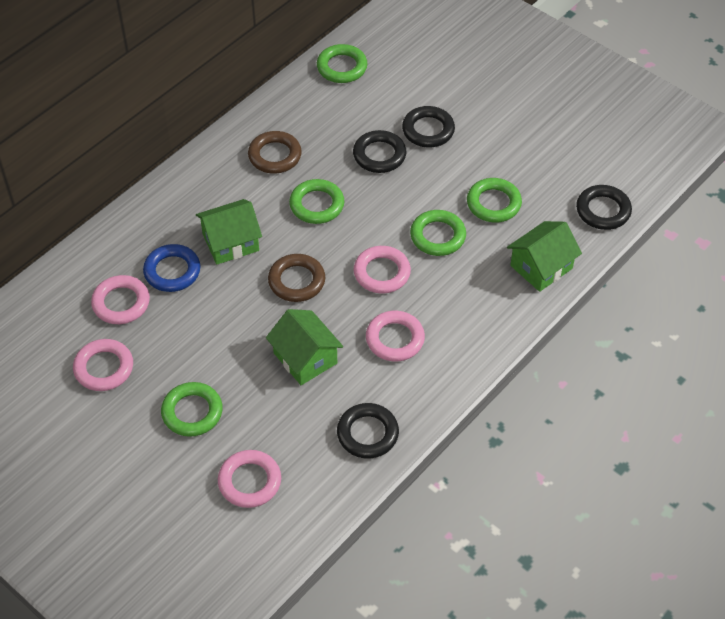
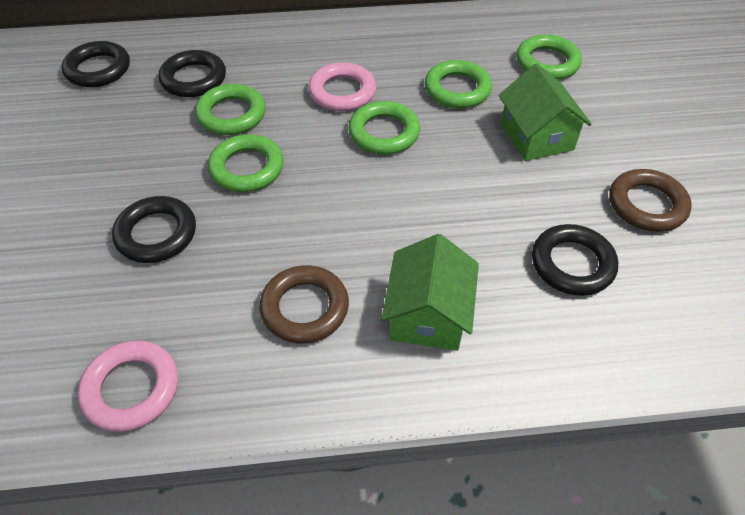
blue ring: 1 -> 0
green house: 3 -> 2
pink ring: 5 -> 2

